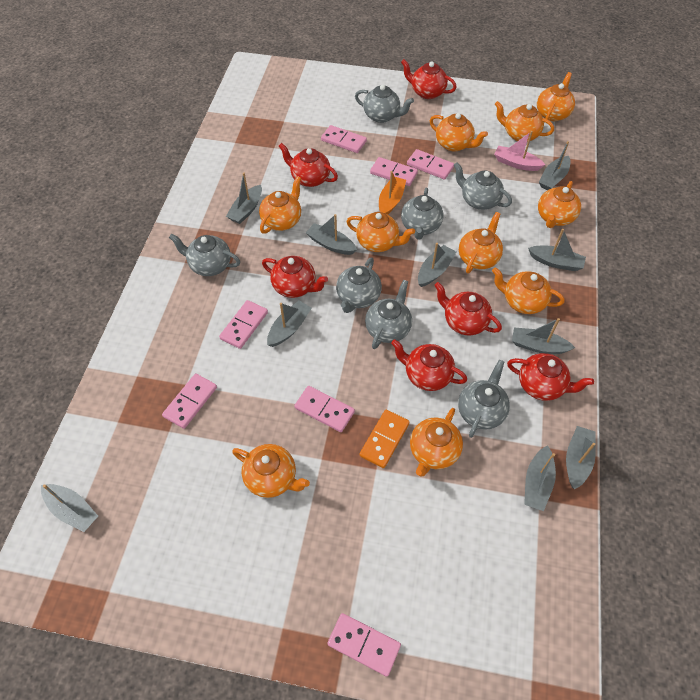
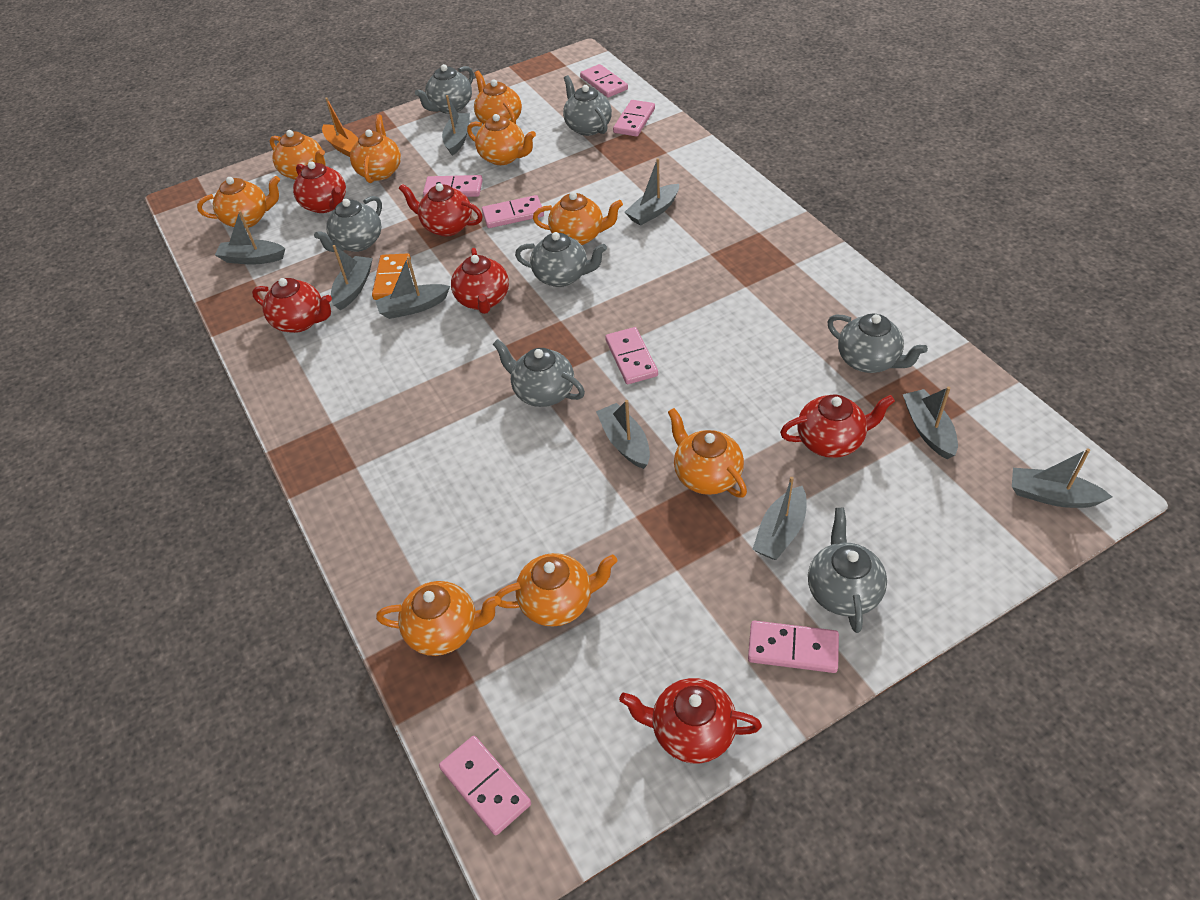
grey boat: 10 -> 9
orange teapot: 10 -> 9
pink boat: 1 -> 0

